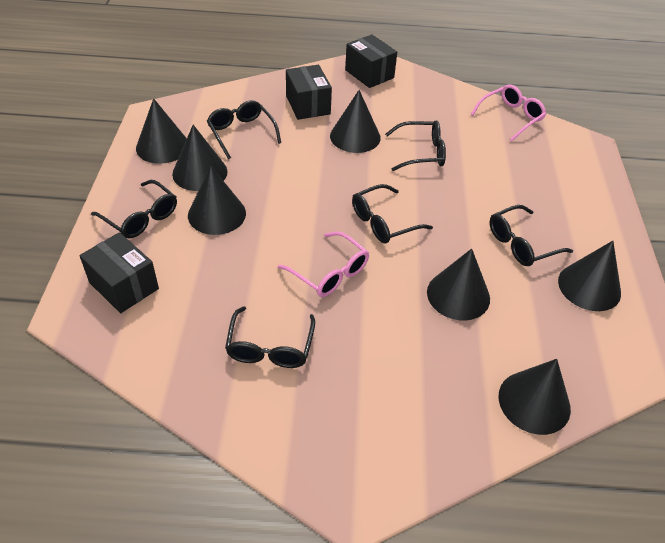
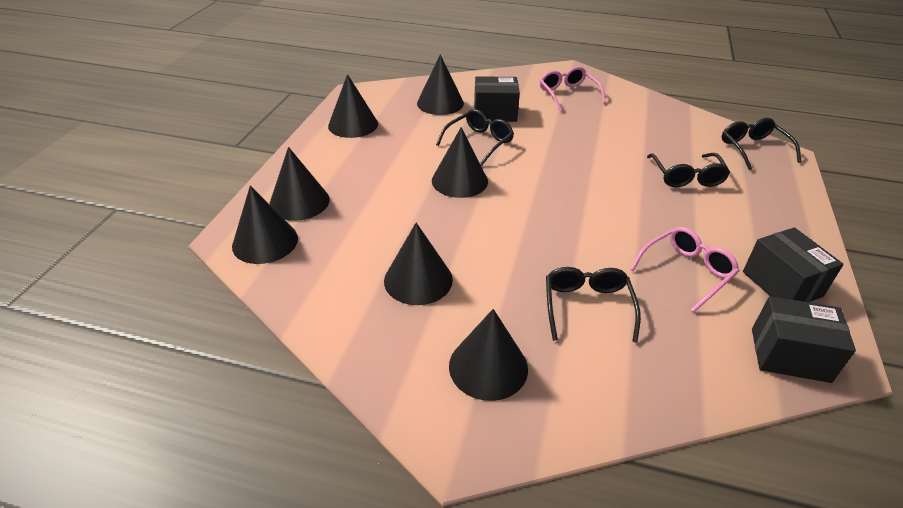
black glasses: 6 -> 4

